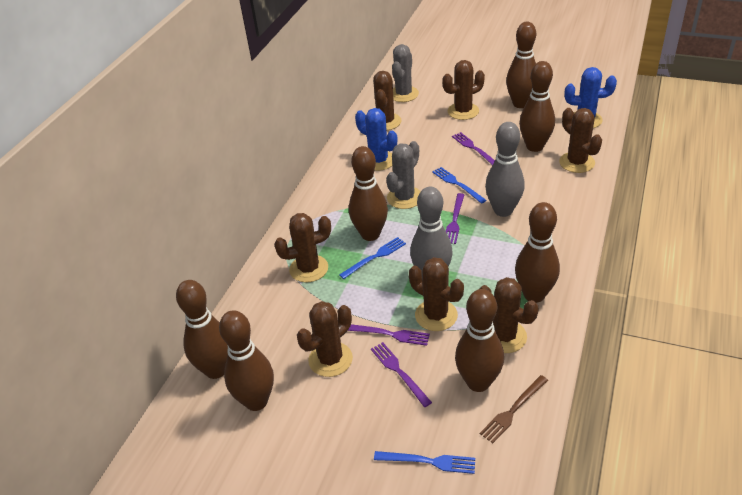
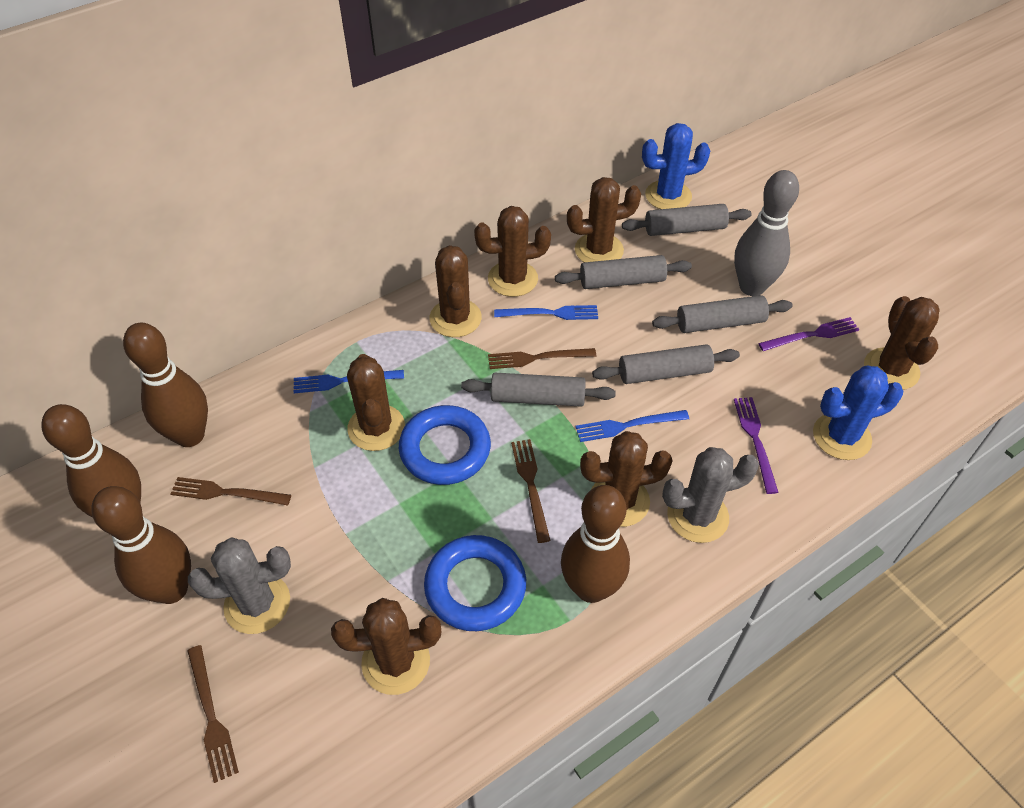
blue ring: 0 -> 2
brown bowling pin: 7 -> 4
brown fork: 1 -> 4
grey bowling pin: 2 -> 1
grey rolling pin: 0 -> 5
purple fork: 4 -> 2

